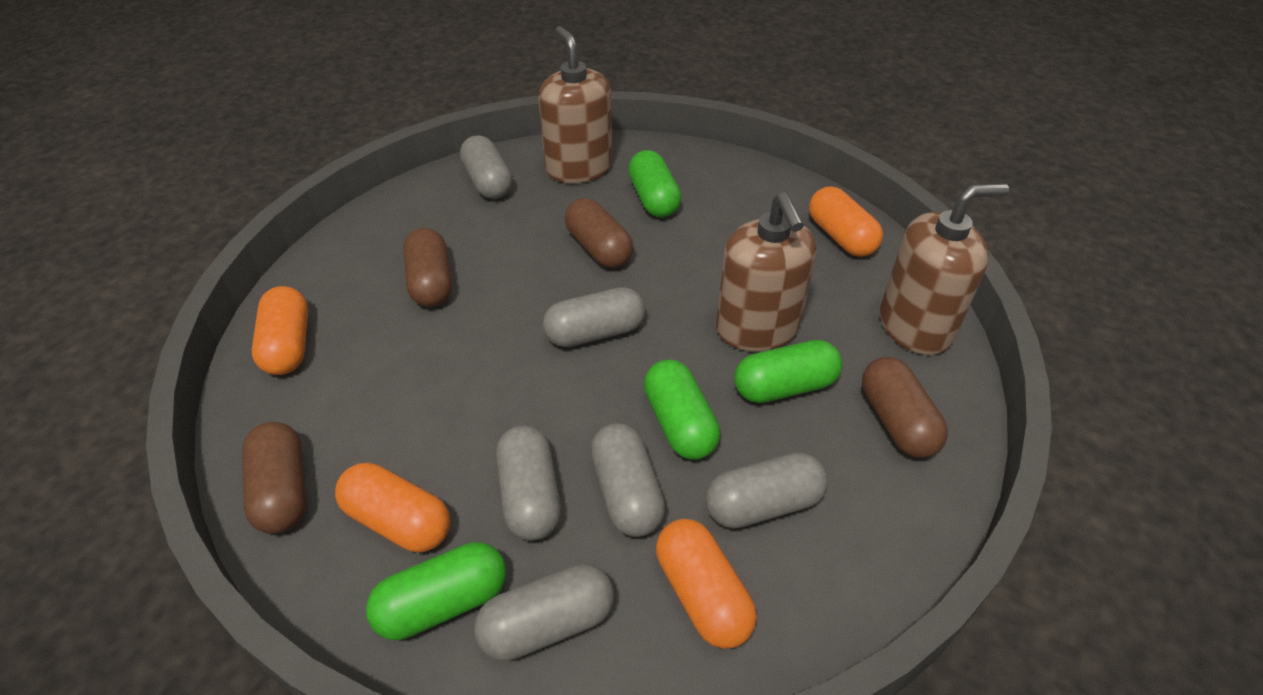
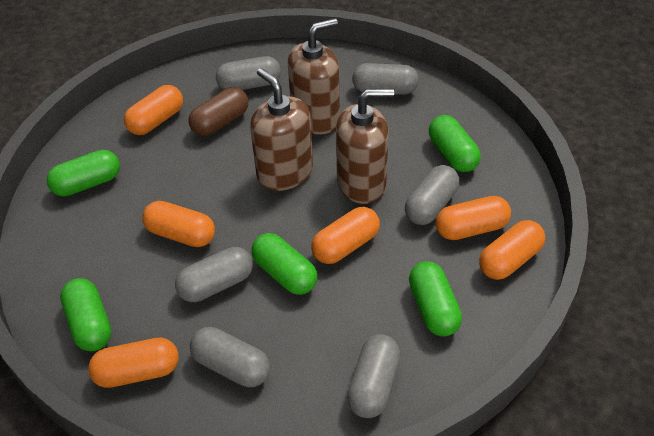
brown capsule: 4 -> 1
green capsule: 4 -> 5
orange capsule: 4 -> 6

